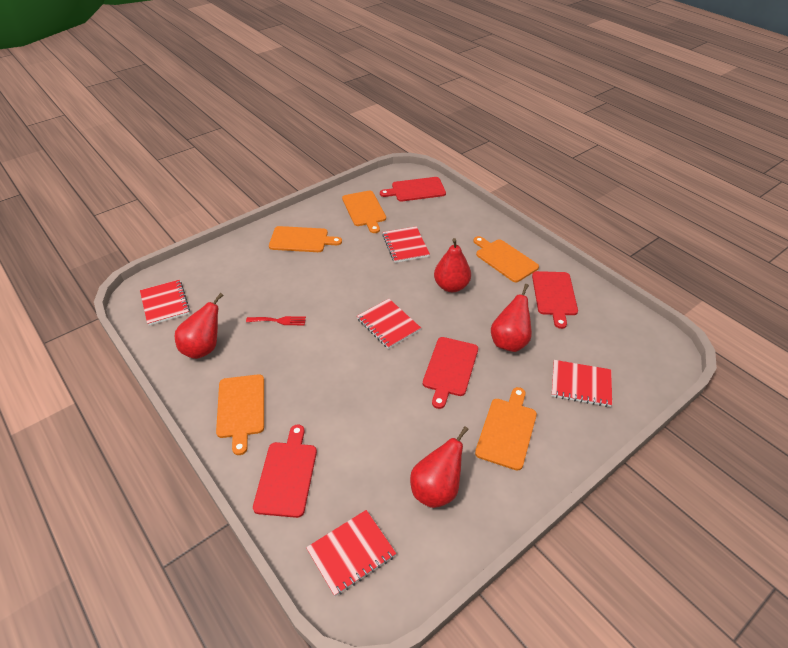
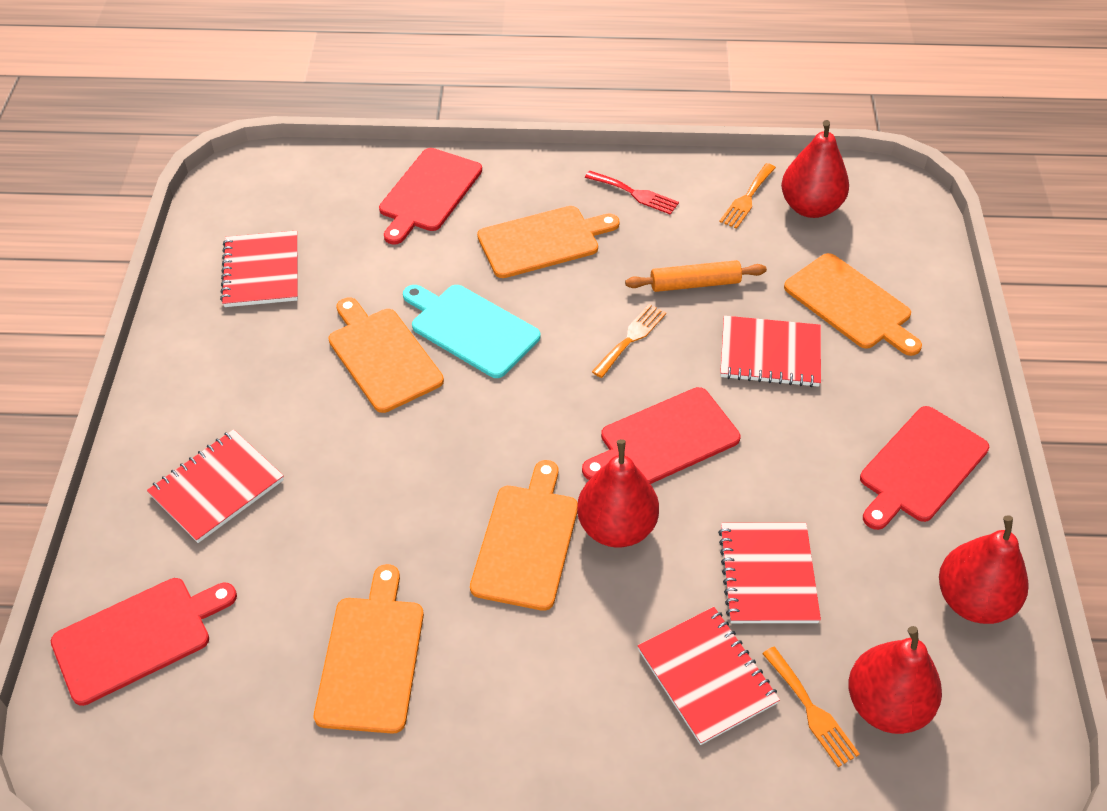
orange fork: 0 -> 3
orange rolling pin: 0 -> 1
turquoise cutting board: 0 -> 1

